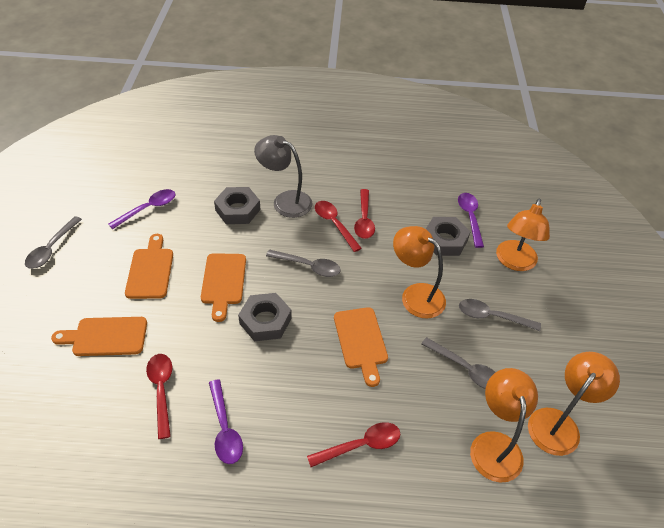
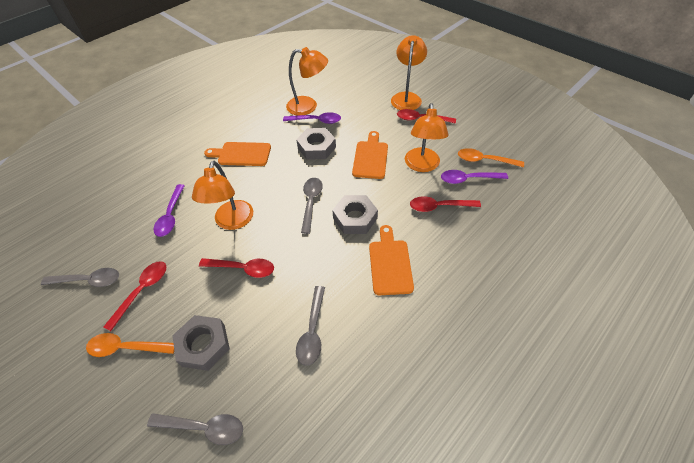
grey lamp: 1 -> 0
orange cutting board: 4 -> 3
orange spoon: 0 -> 2

